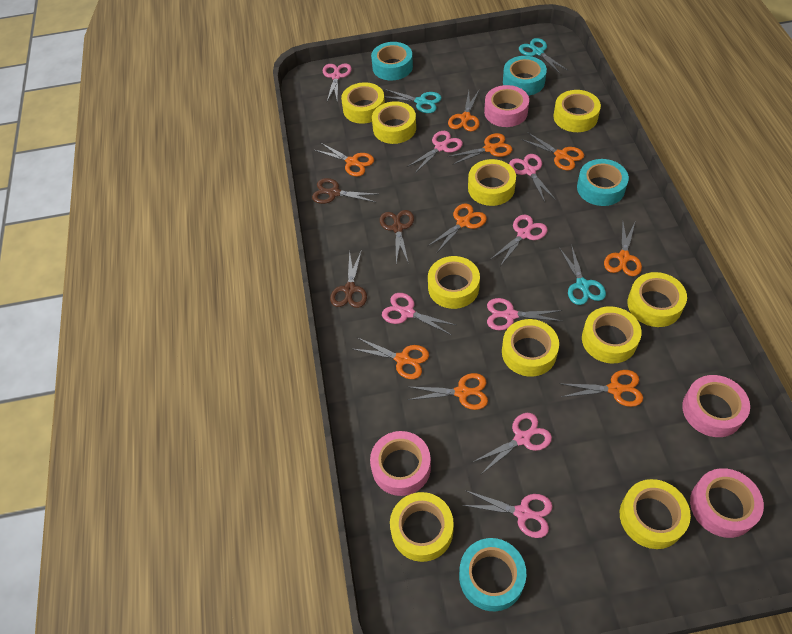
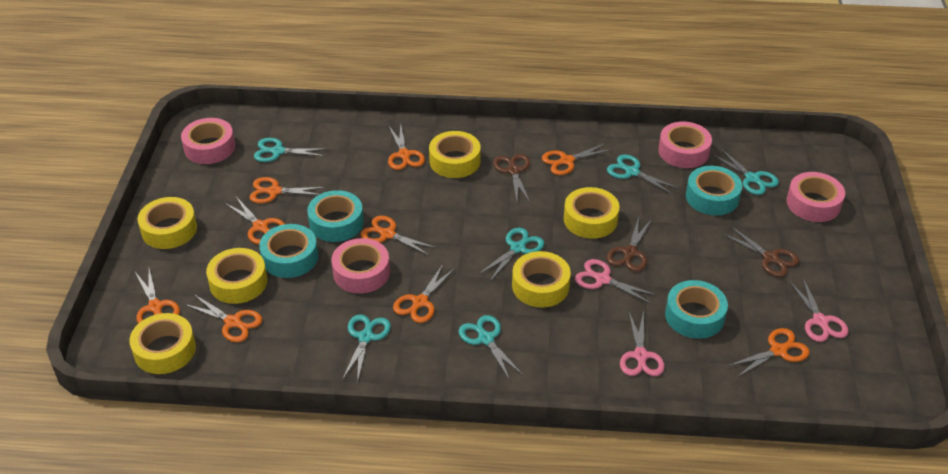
pink scissors: 8 -> 3
turquoise scissors: 3 -> 6
yellow tape: 10 -> 6

